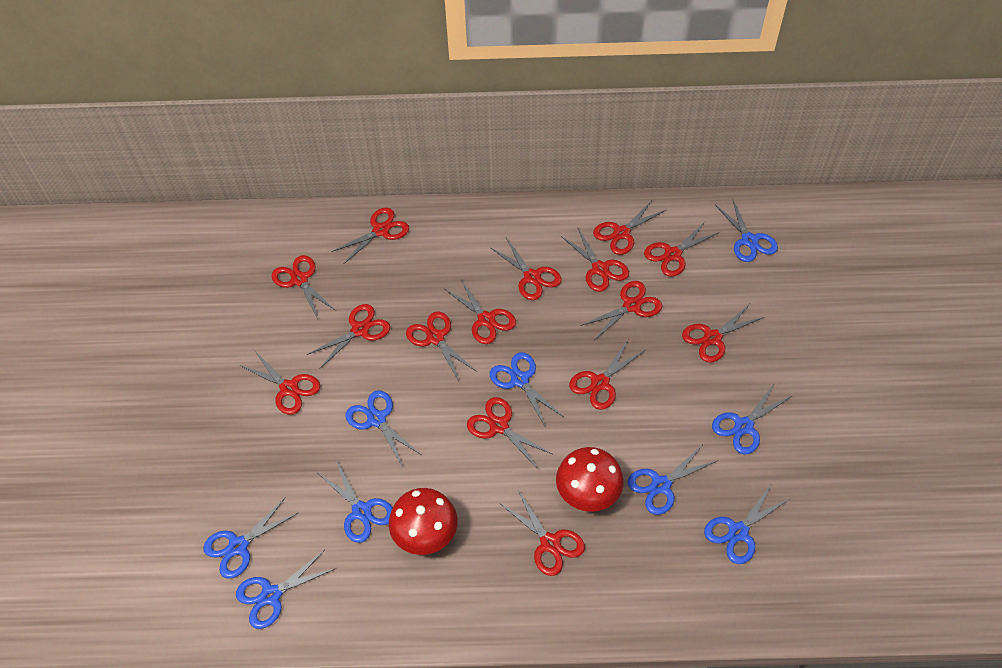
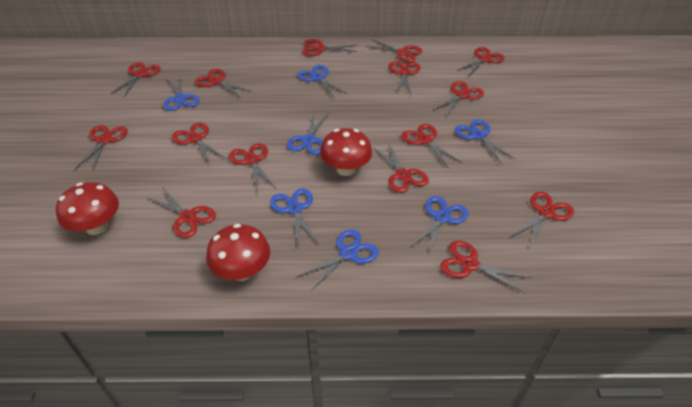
blue scissors: 9 -> 7
red mushroom: 2 -> 3

